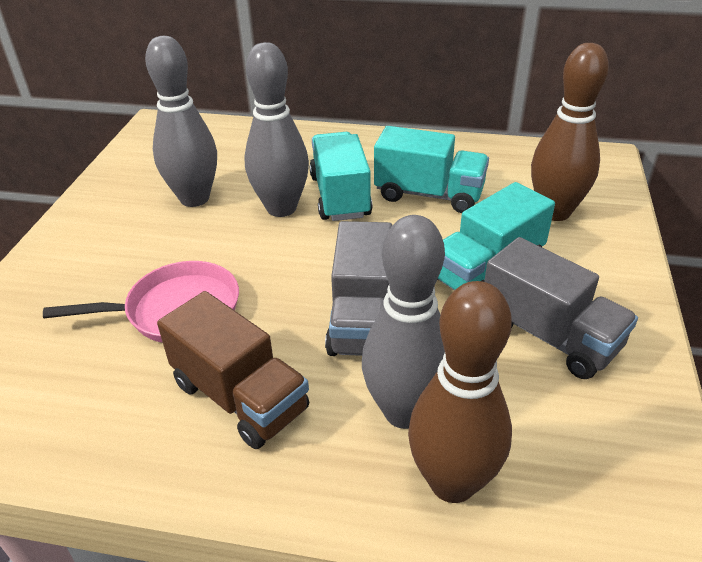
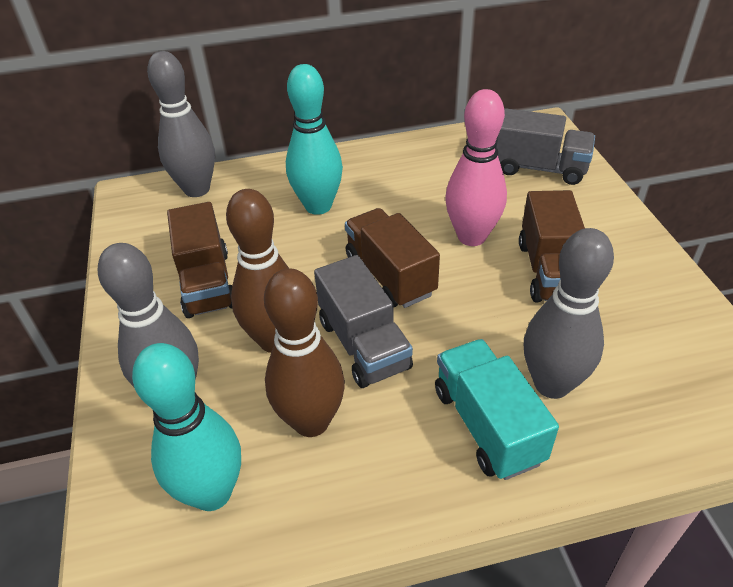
brown truck: 1 -> 3
pink bowling pin: 0 -> 1
pink pan: 1 -> 0
turquoise bowling pin: 0 -> 2
turquoise truck: 3 -> 1

